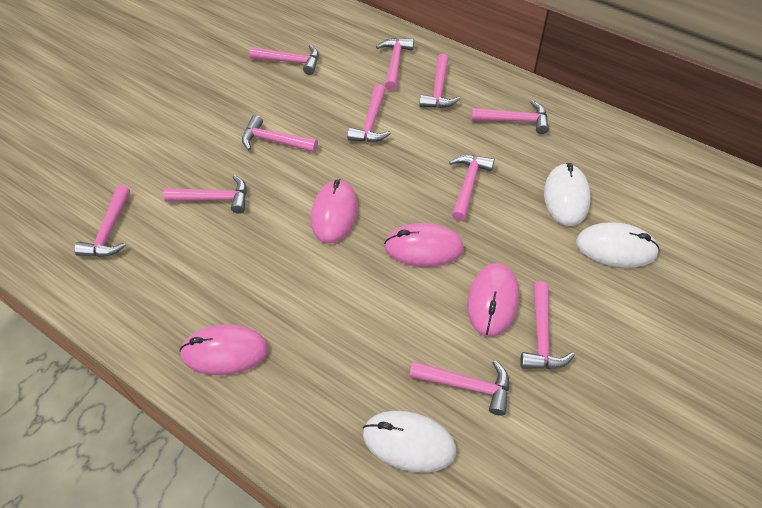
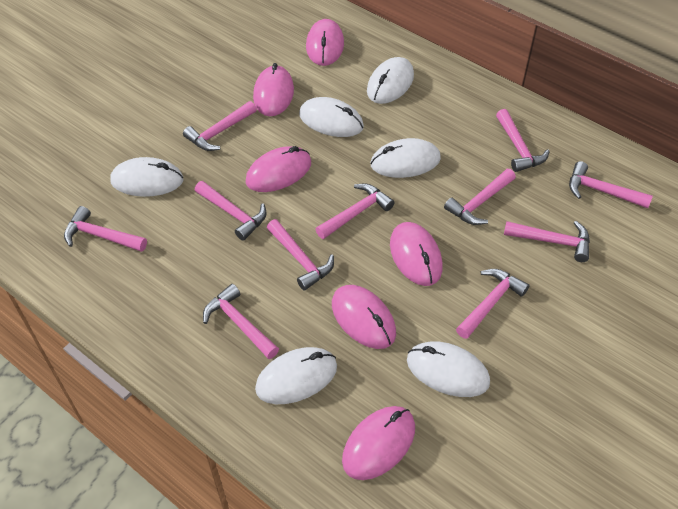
pink mouse: 4 -> 6
white mouse: 3 -> 6

